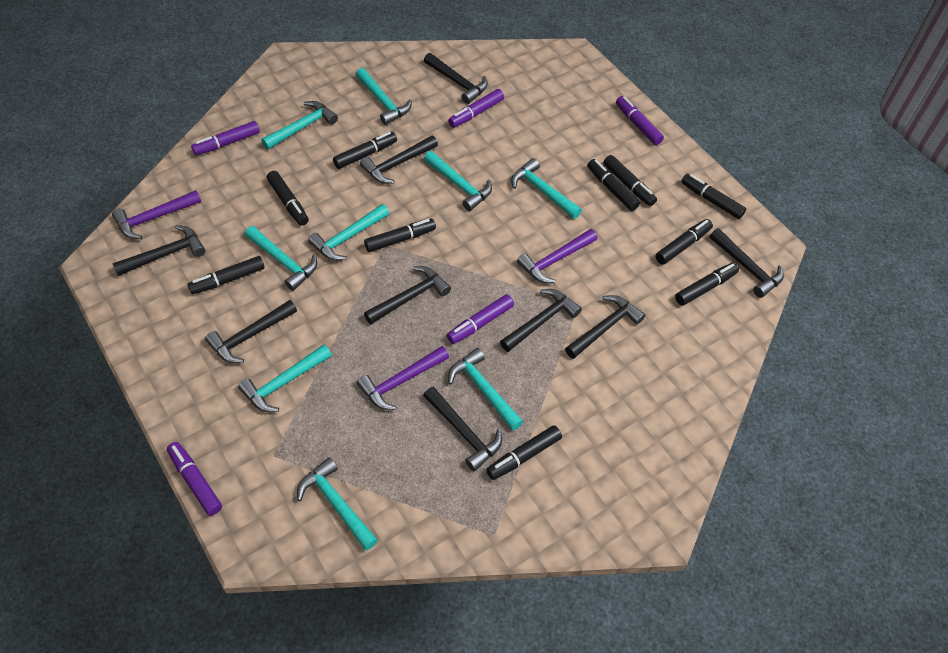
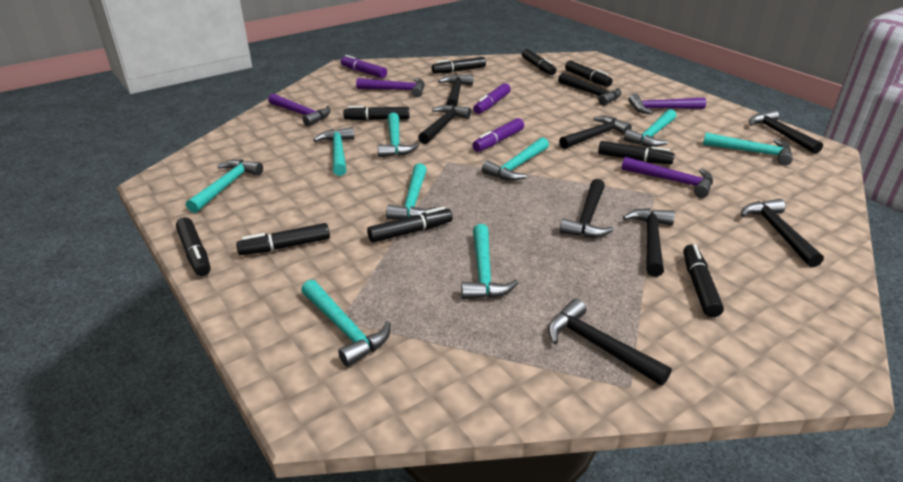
black marker: 10 -> 9
purple hammer: 3 -> 4
purple marker: 5 -> 3

